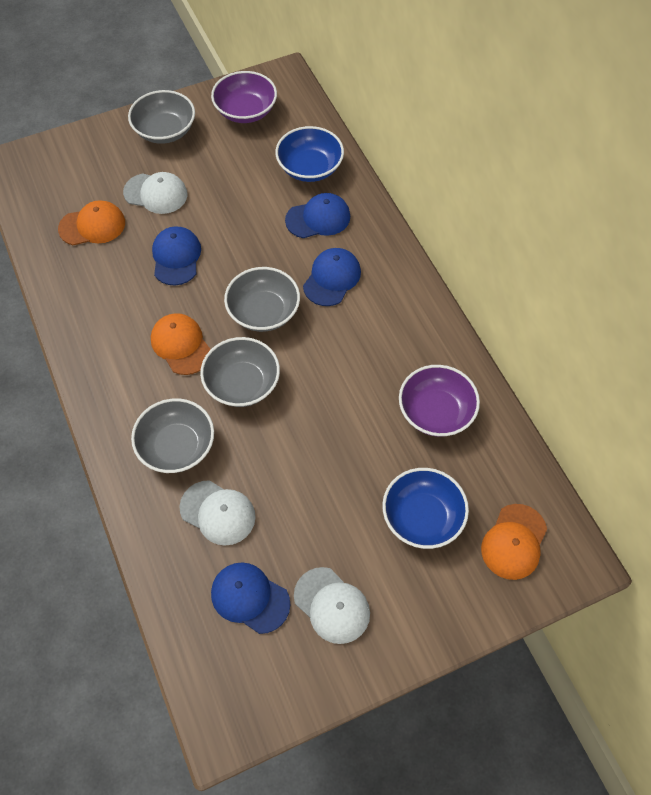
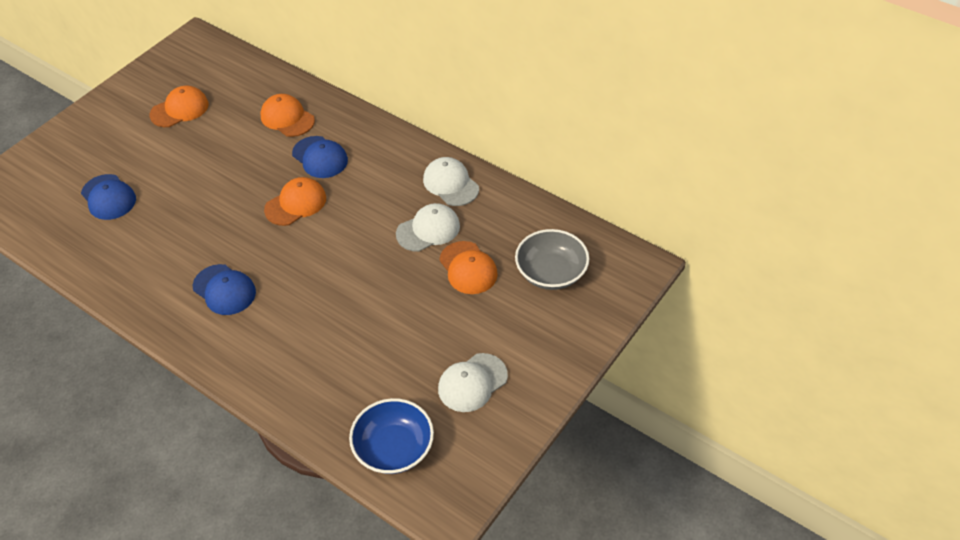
blue bowl: 2 -> 1
blue cap: 4 -> 3
grey bowl: 4 -> 1
orange cap: 3 -> 4
purple bowl: 2 -> 0

